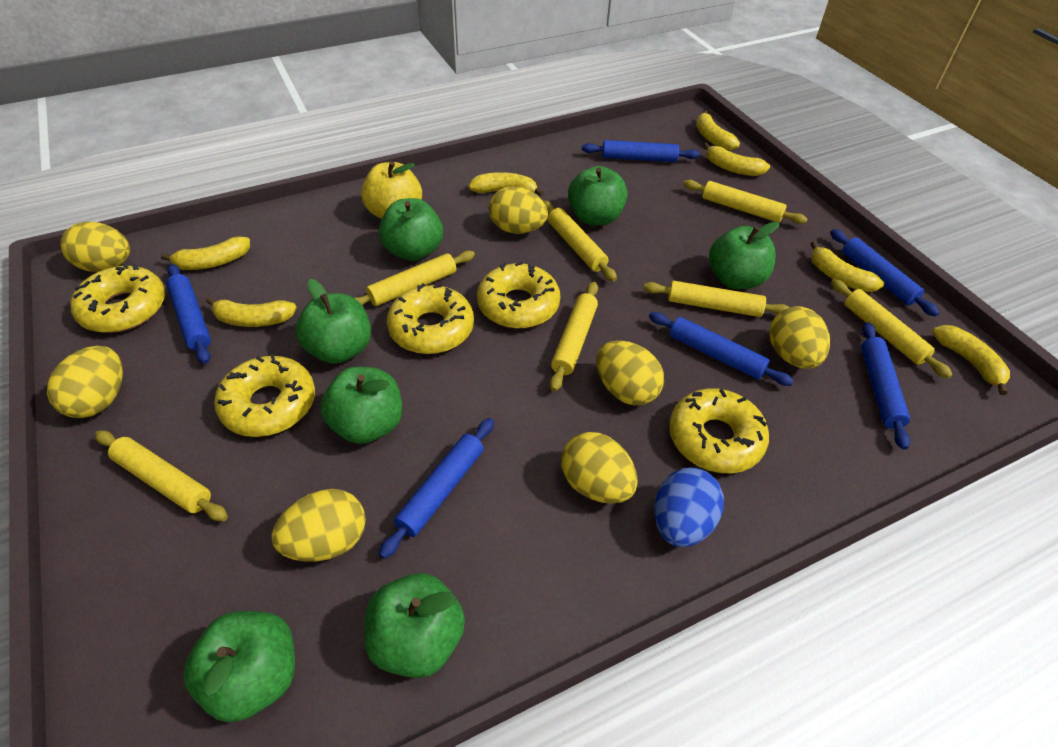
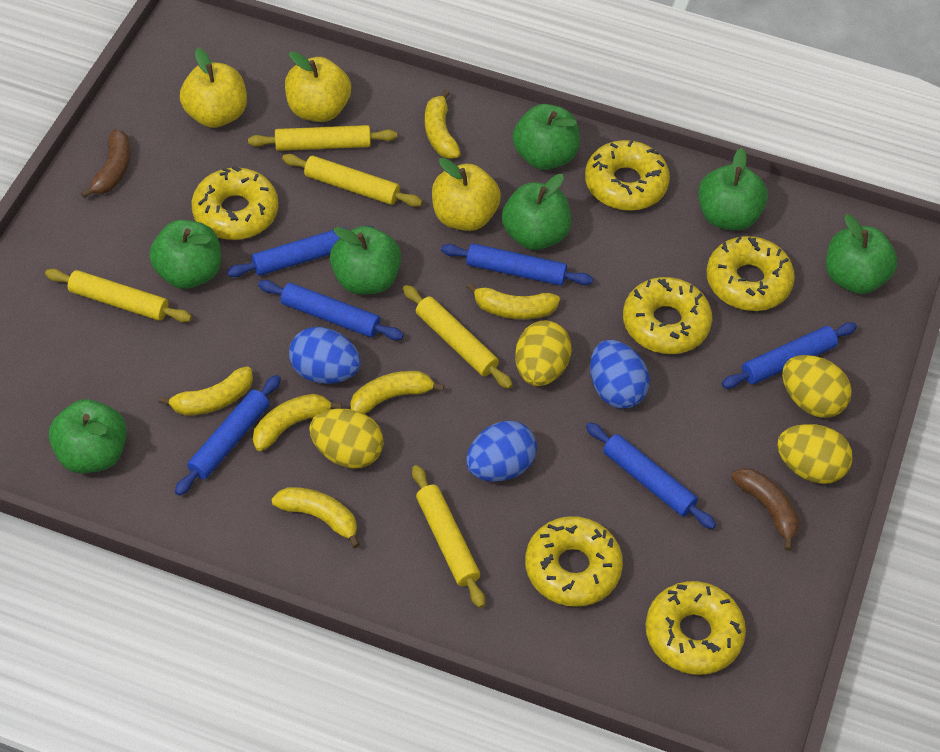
blue egg: 1 -> 3
brown banana: 0 -> 2
yellow apple: 1 -> 3
yellow banana: 7 -> 6
yellow donut: 5 -> 6
yellow egg: 7 -> 4
yellow rolling pin: 7 -> 5

